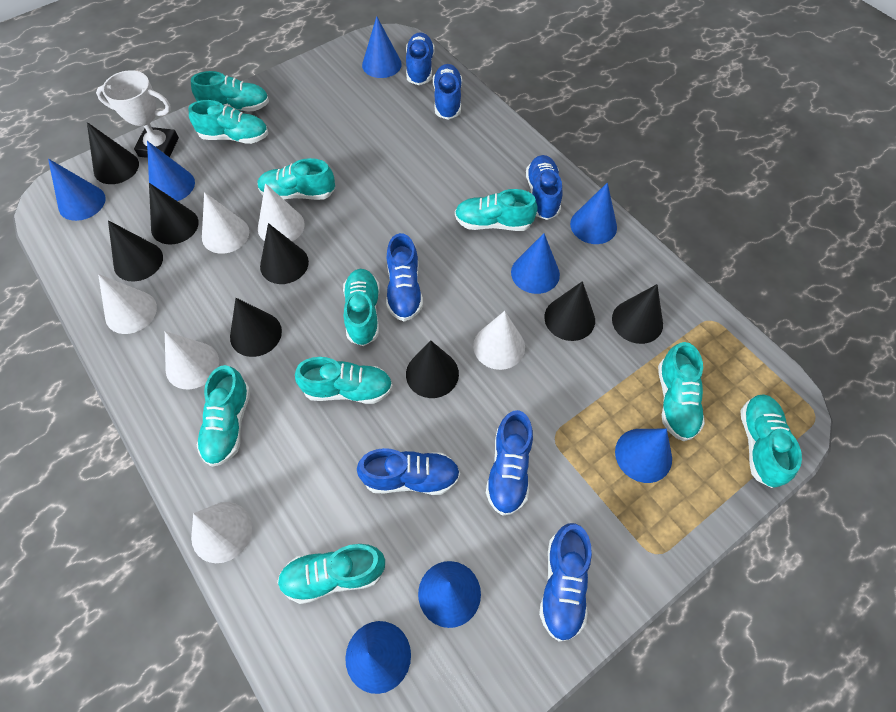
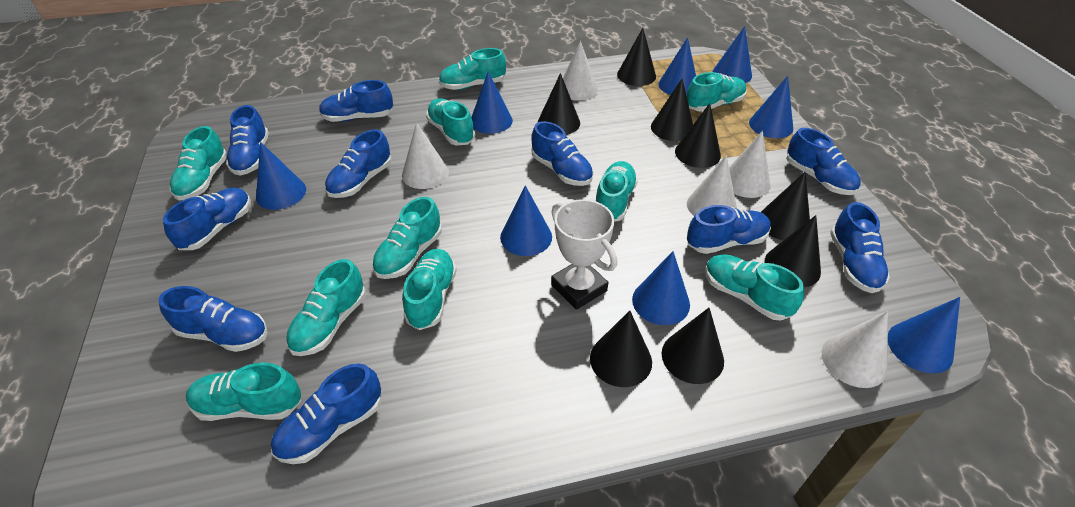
blue shoe: 7 -> 10
white cone: 6 -> 5

